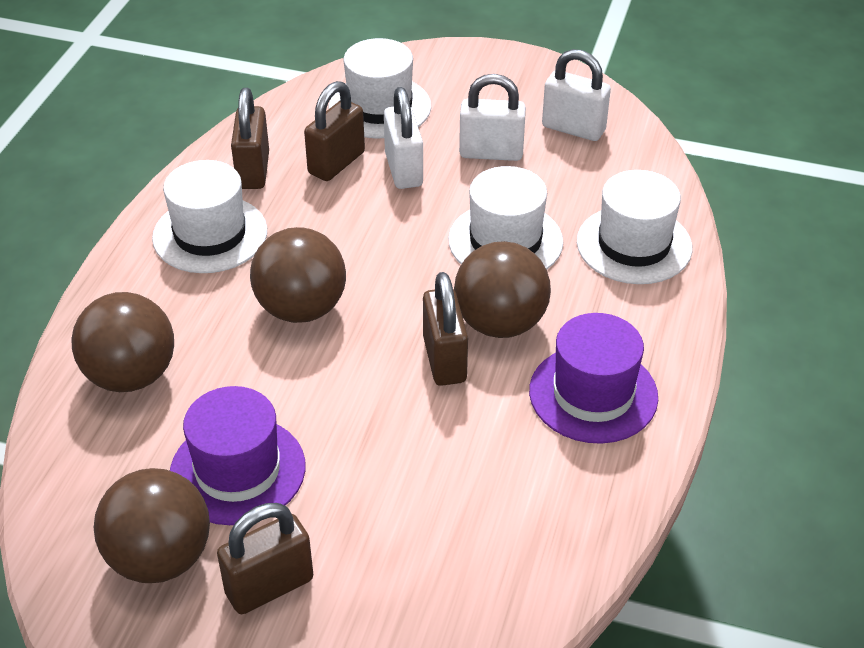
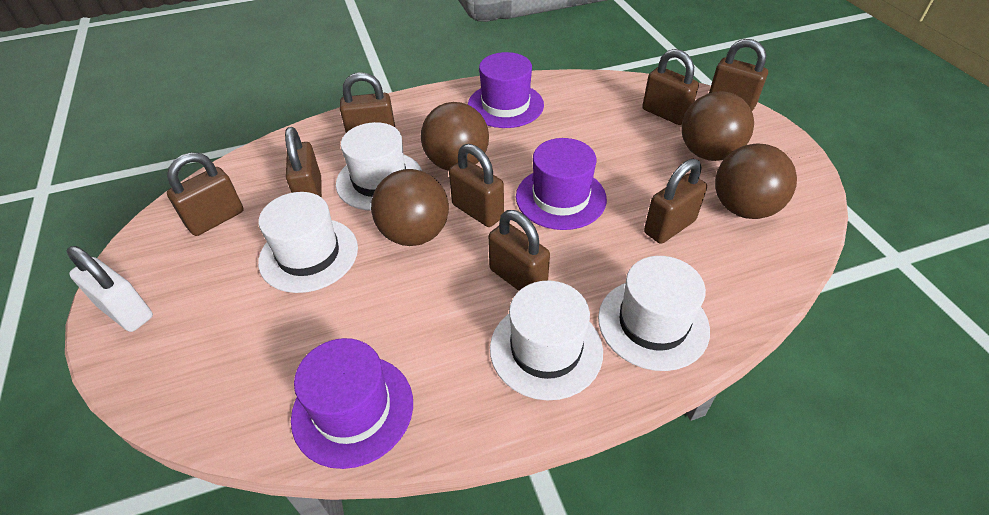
brown padlock: 4 -> 8
purple hat: 2 -> 3
white padlock: 3 -> 1

